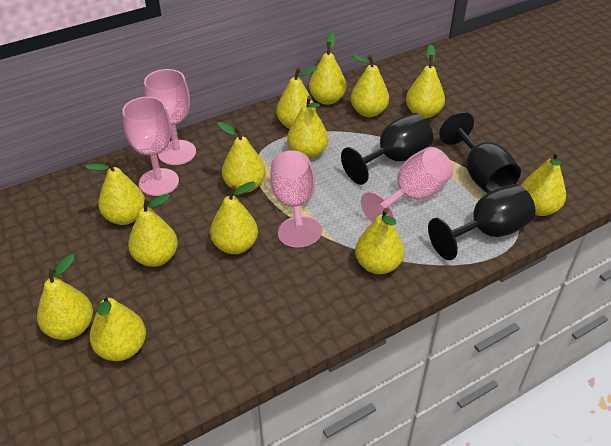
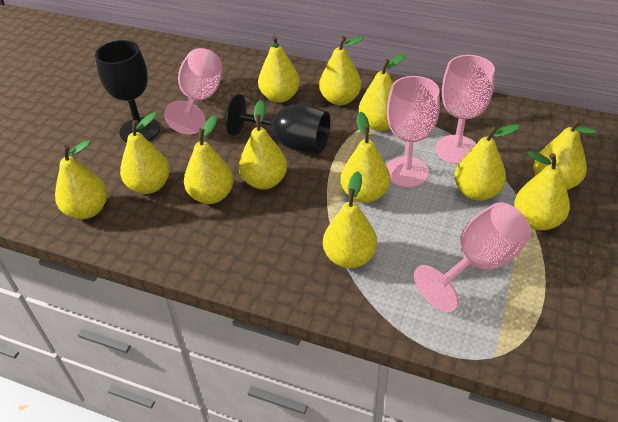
black goblet: 3 -> 2
yellow pear: 13 -> 12

